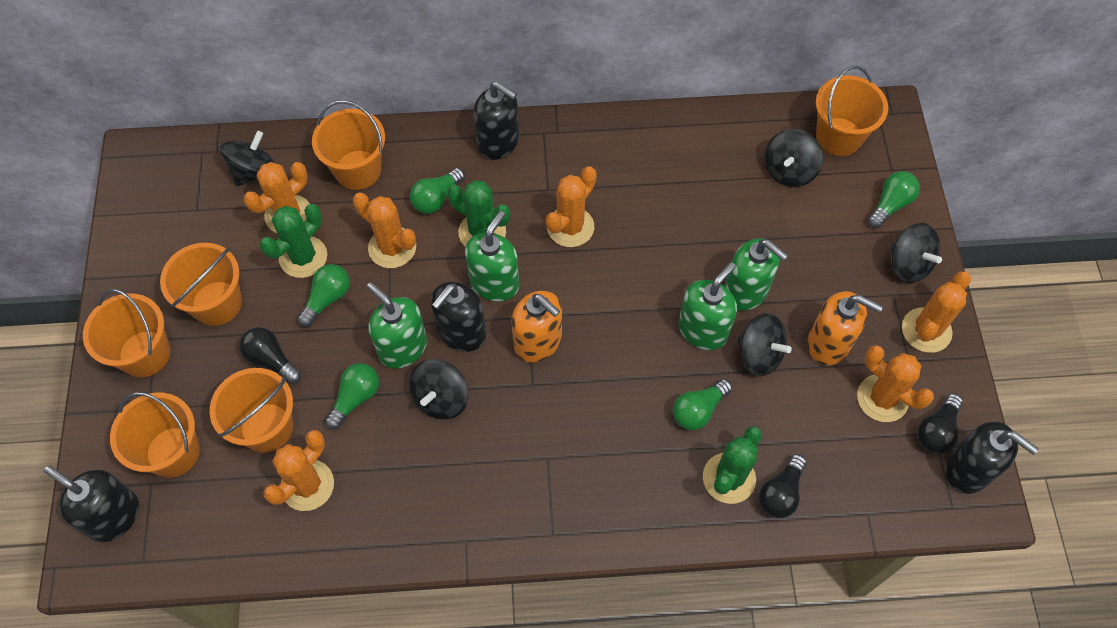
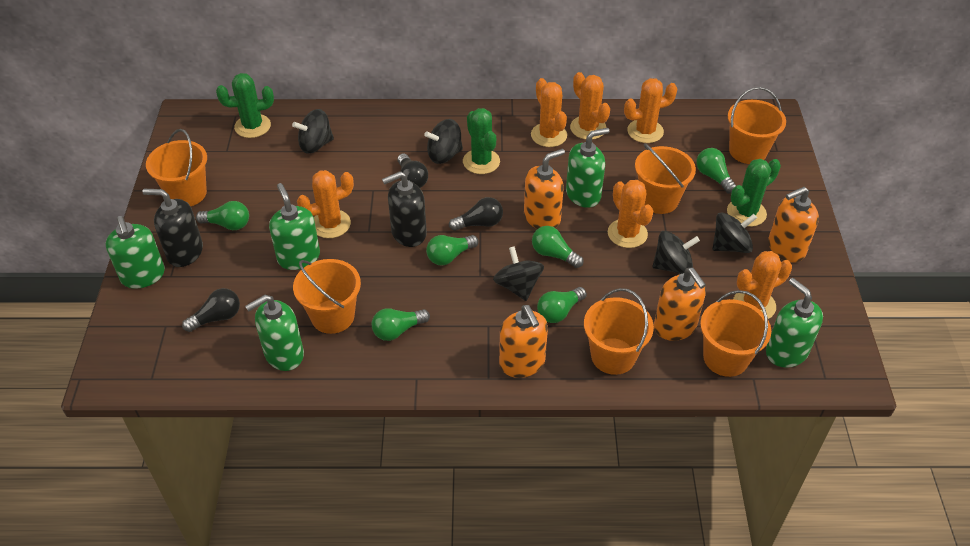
black soap dispenser: 4 -> 2
green light bulb: 5 -> 6
green soap dispenser: 4 -> 5
orange soap dispenser: 2 -> 4

